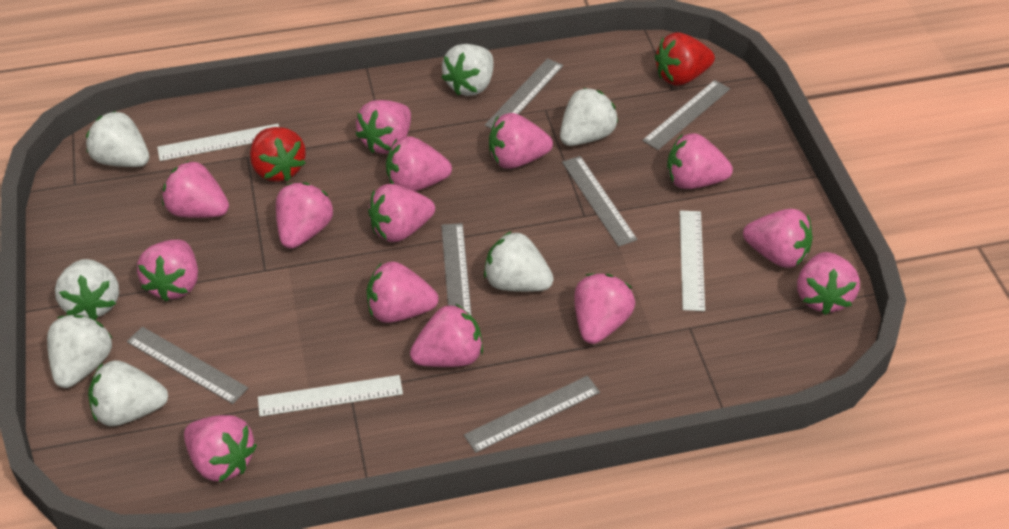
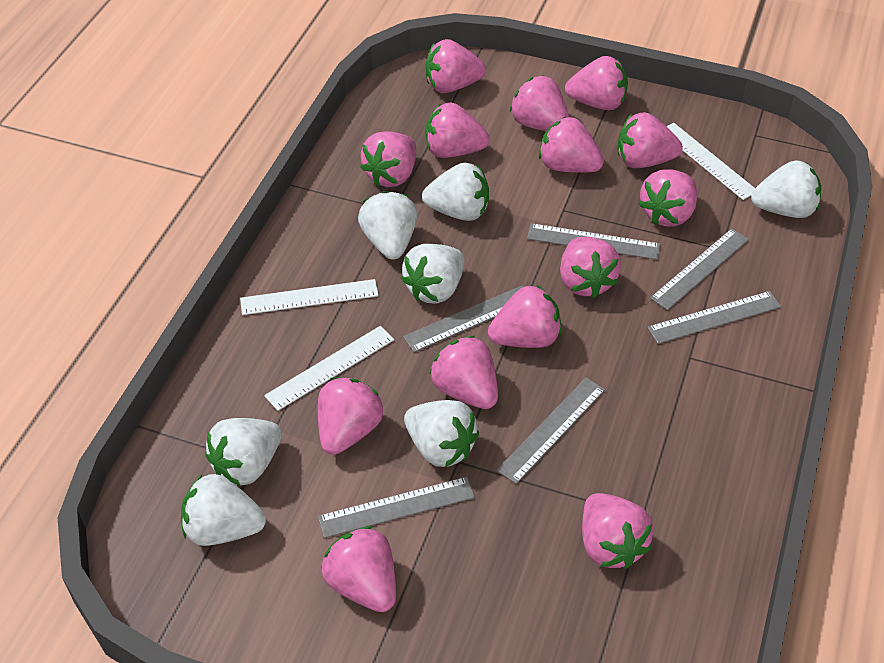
red strawberry: 2 -> 0

